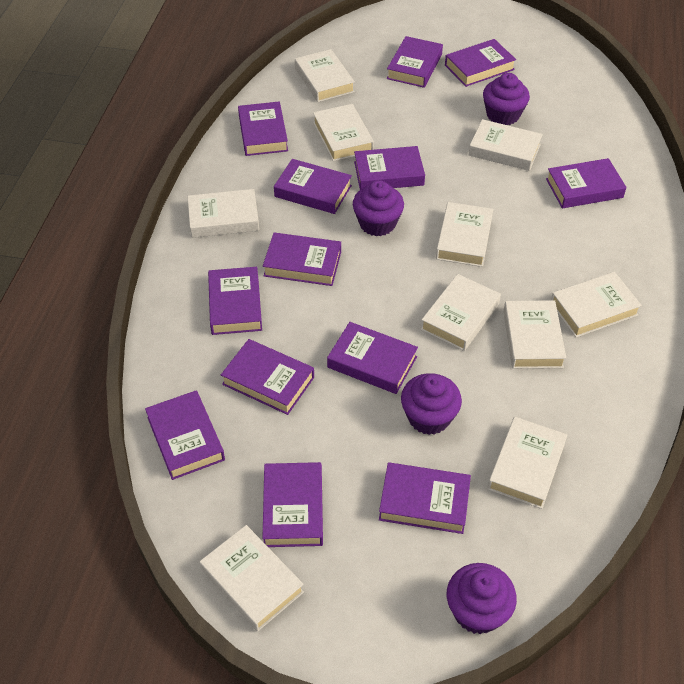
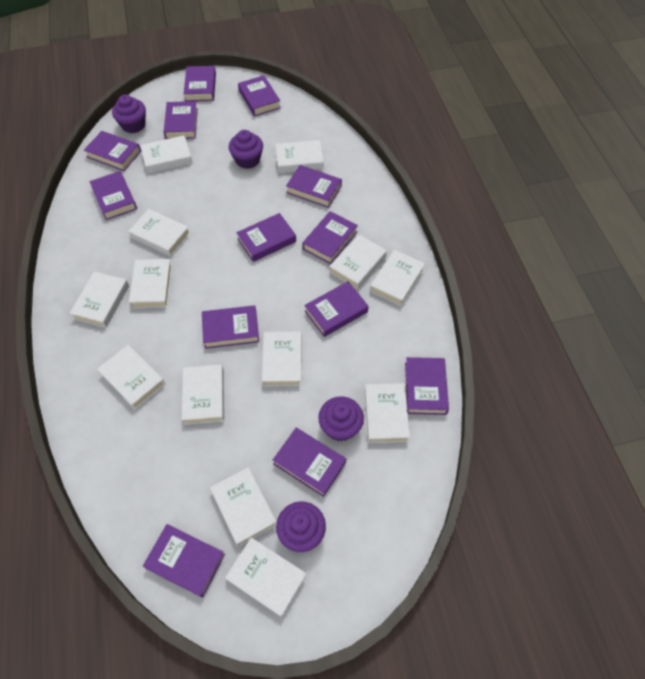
white book: 10 -> 13

